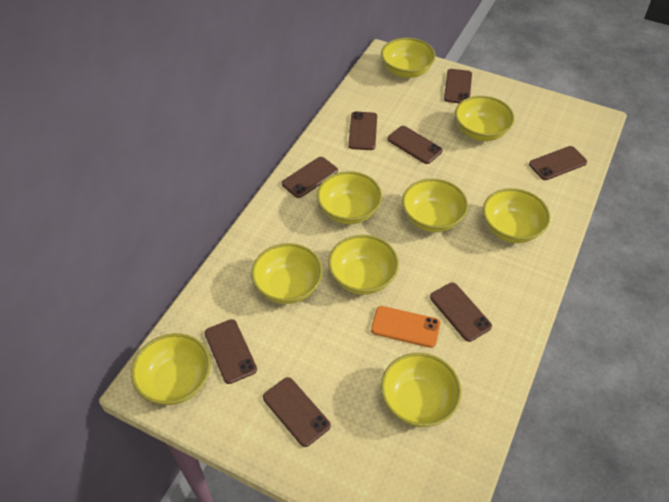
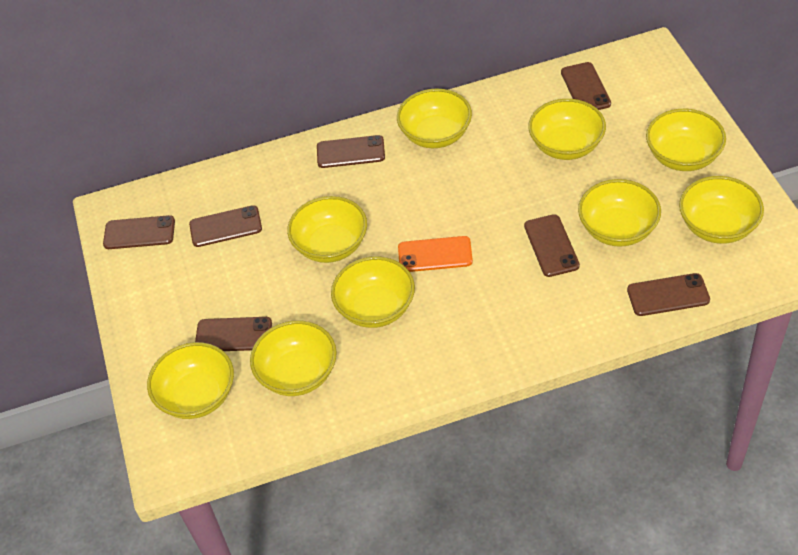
brown phone: 8 -> 7

